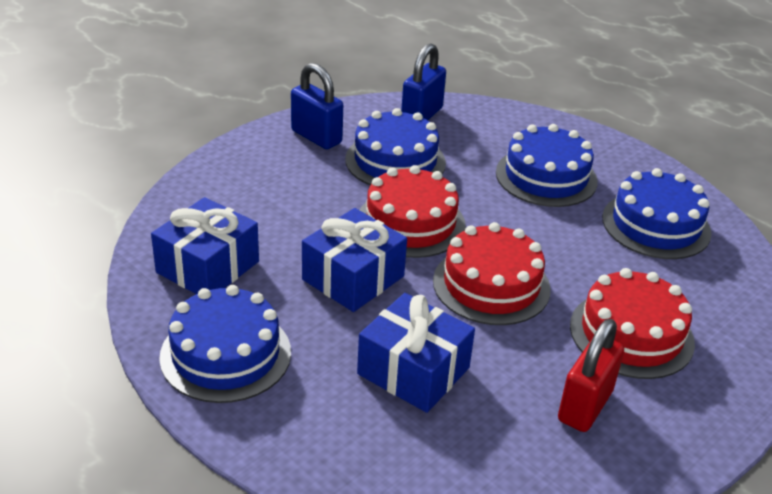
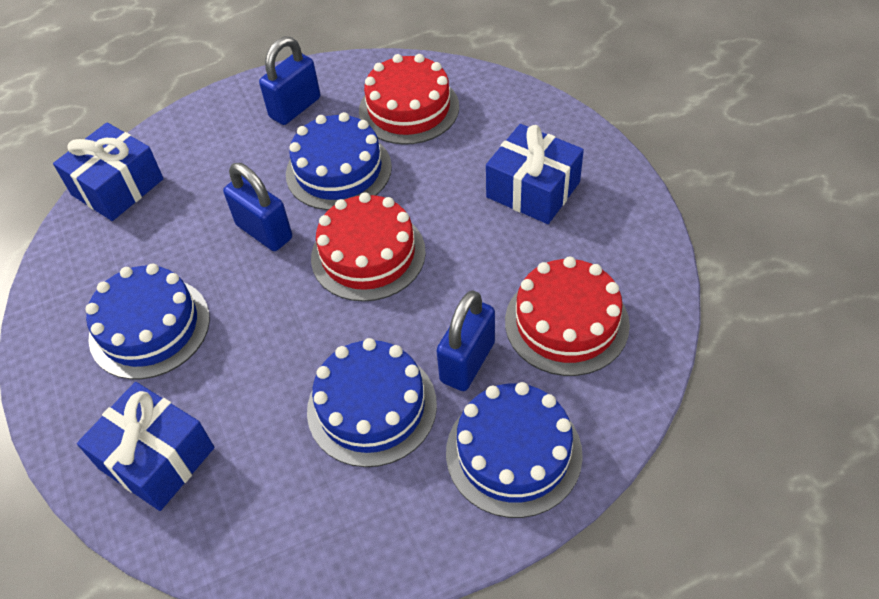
blue padlock: 2 -> 3
red padlock: 1 -> 0

